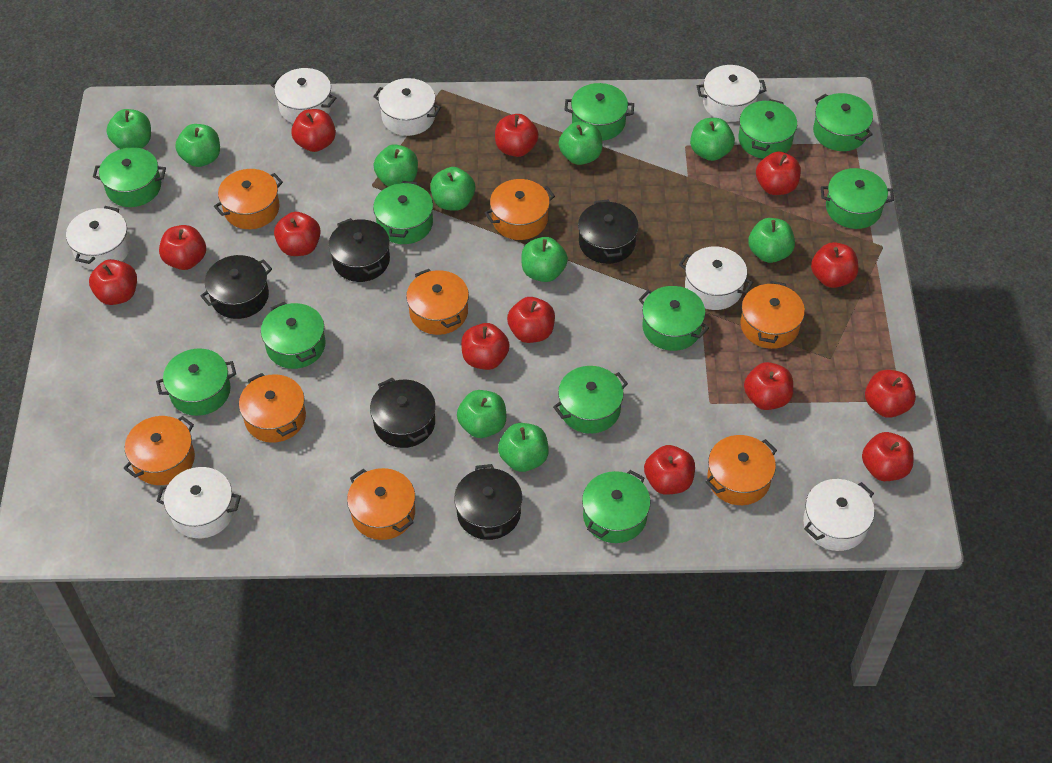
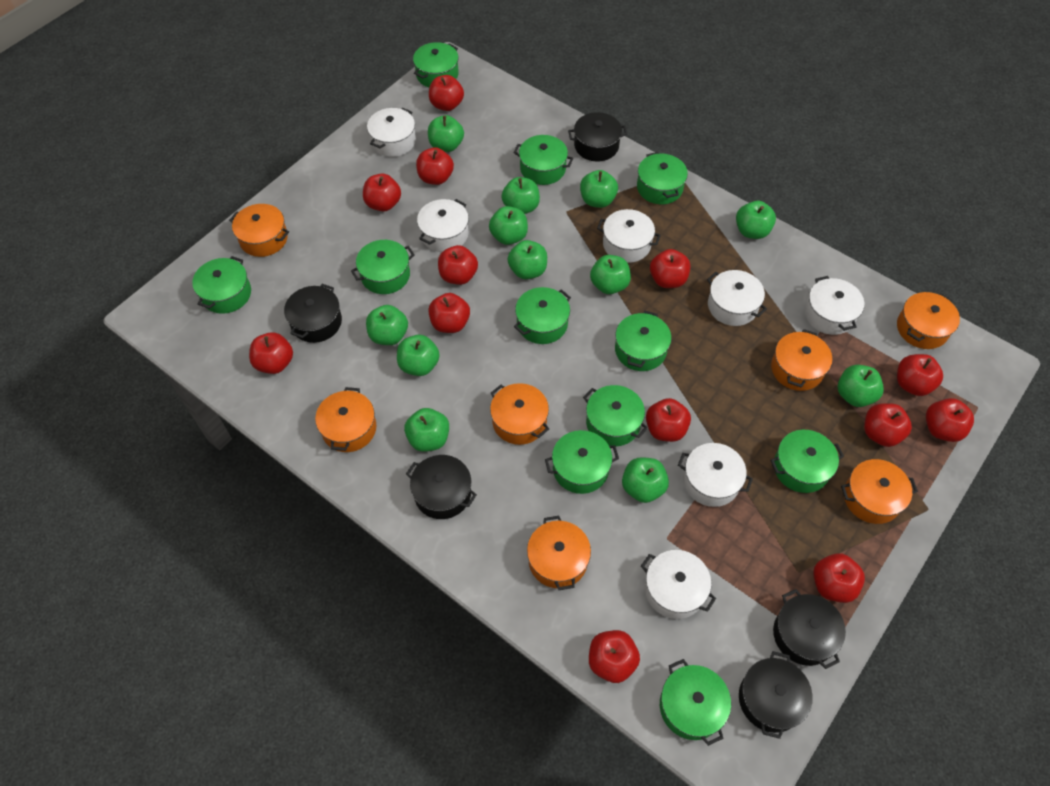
green apple: 10 -> 12
orange pot: 8 -> 7

